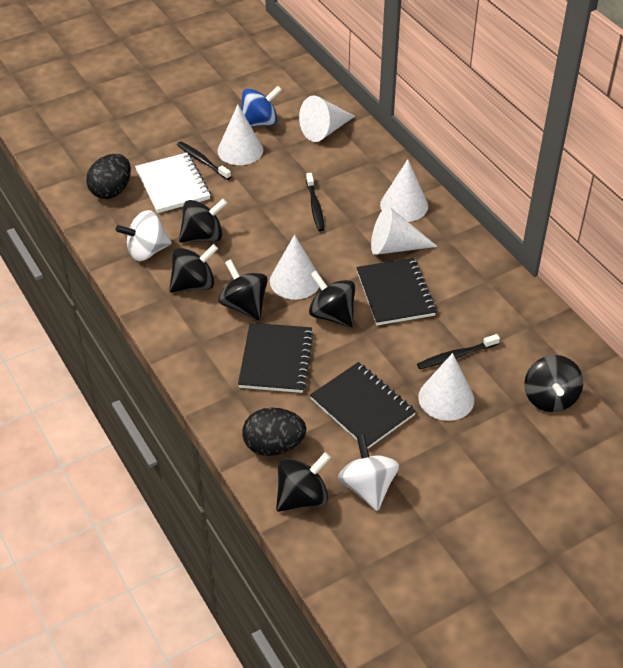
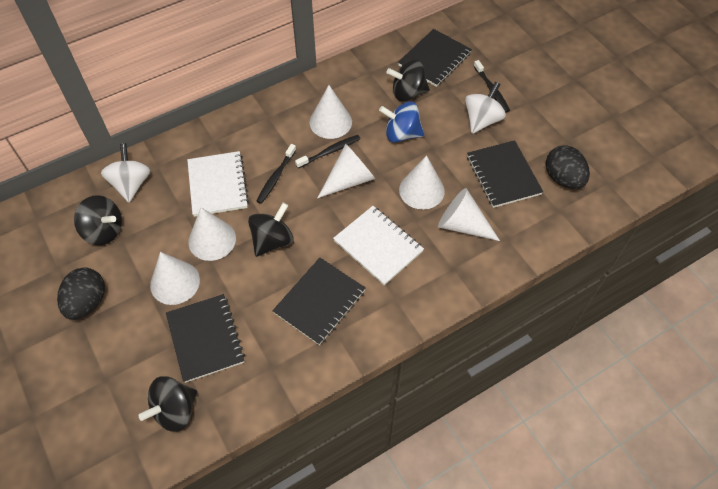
black notebook: 3 -> 4
black spinning top: 6 -> 4
white notebook: 1 -> 2

